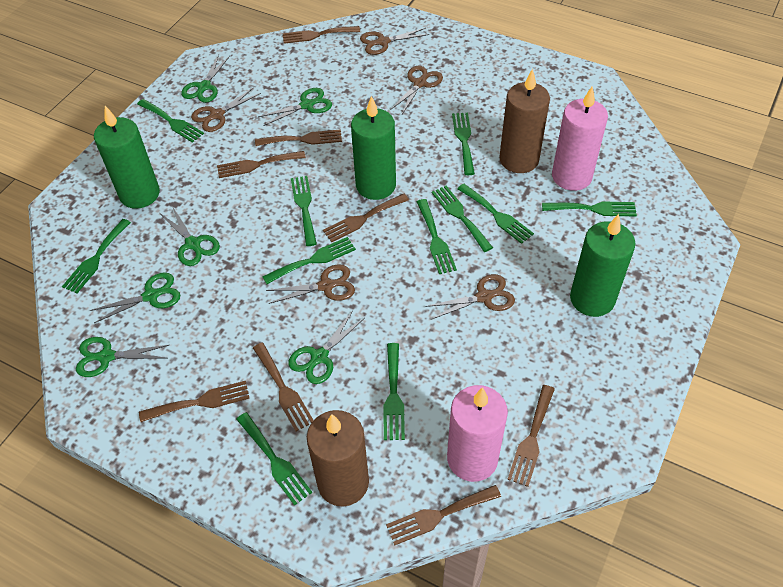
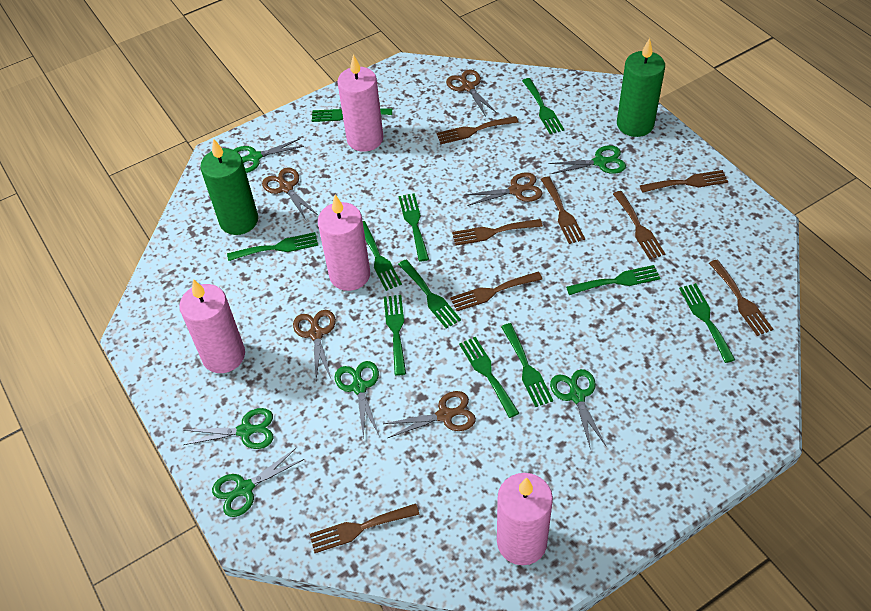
brown candle: 2 -> 0
green candle: 3 -> 2
pink candle: 2 -> 4

